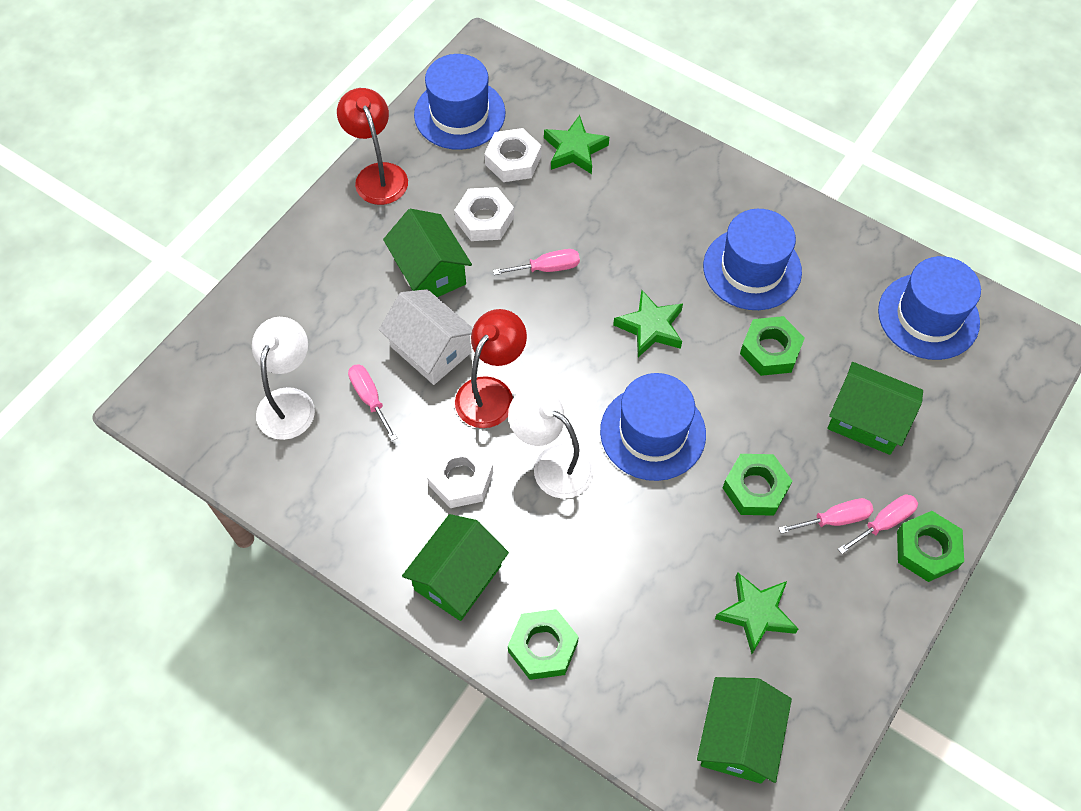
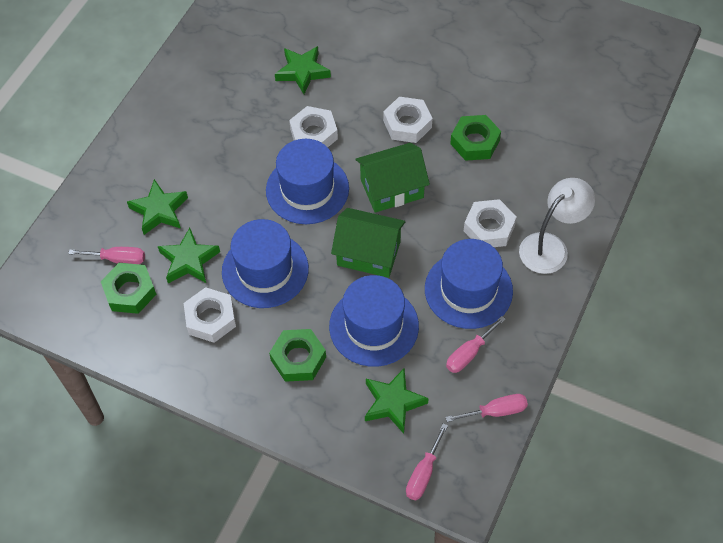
green house: 4 -> 2
green nut: 4 -> 3
green star: 3 -> 4
red lamp: 2 -> 0
white house: 1 -> 0
white lamp: 2 -> 1
white nut: 3 -> 4

